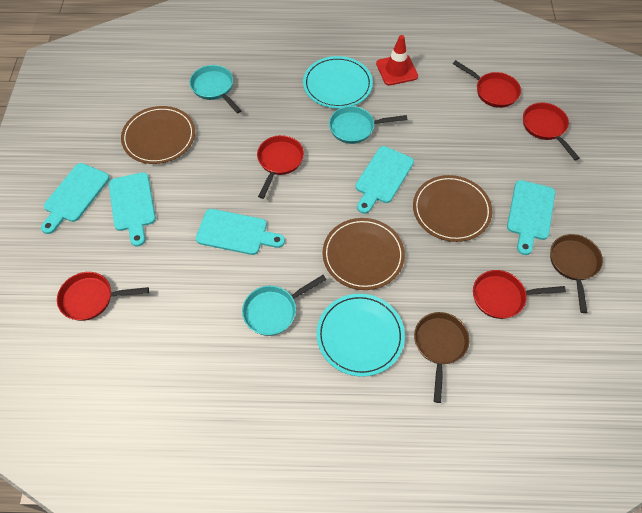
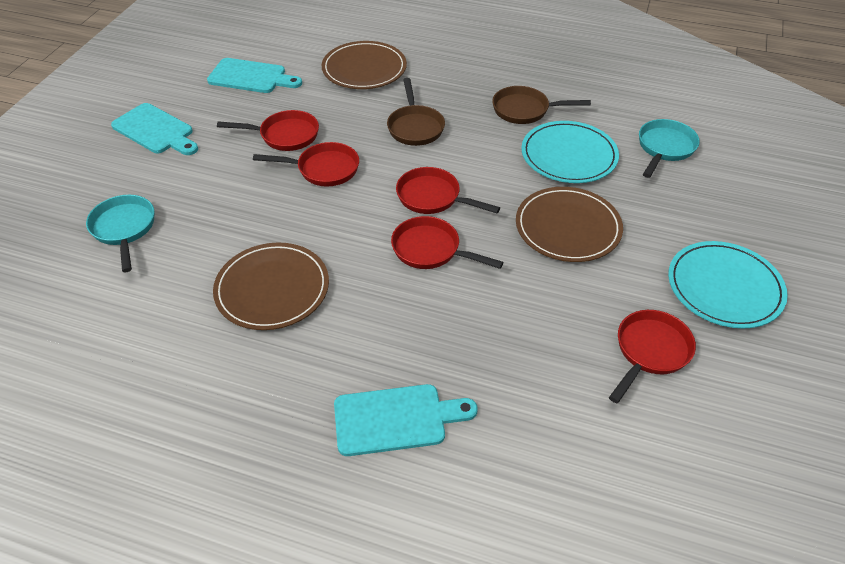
red traffic cone: 1 -> 0
turquoise cutting board: 5 -> 3
turquoise pan: 3 -> 2

